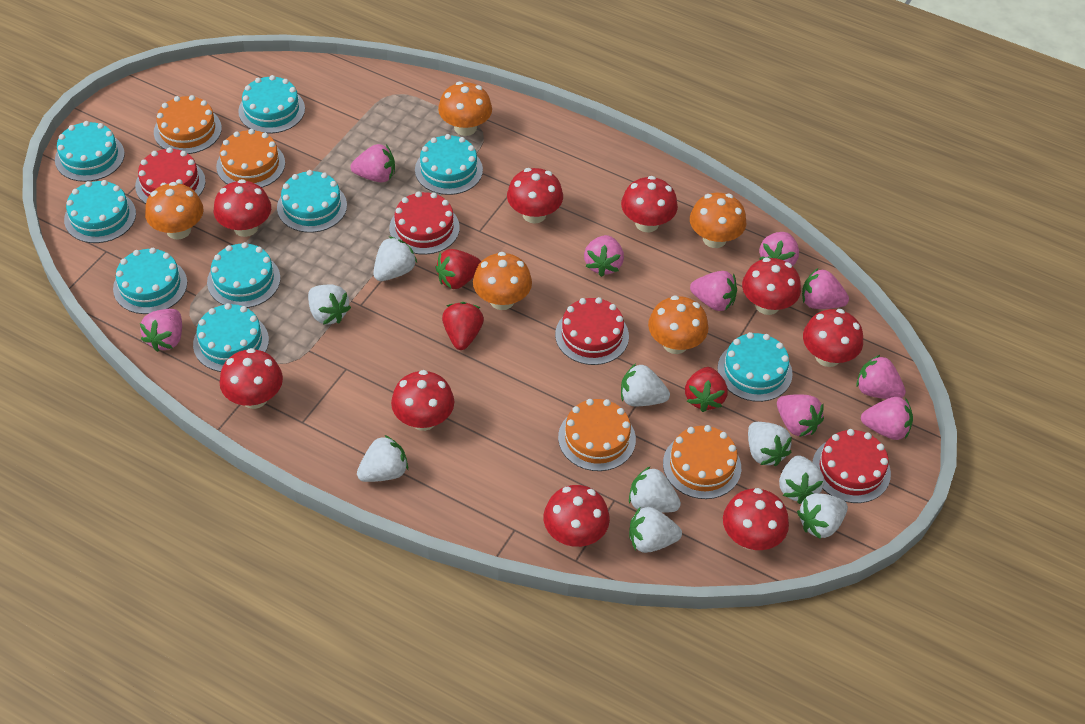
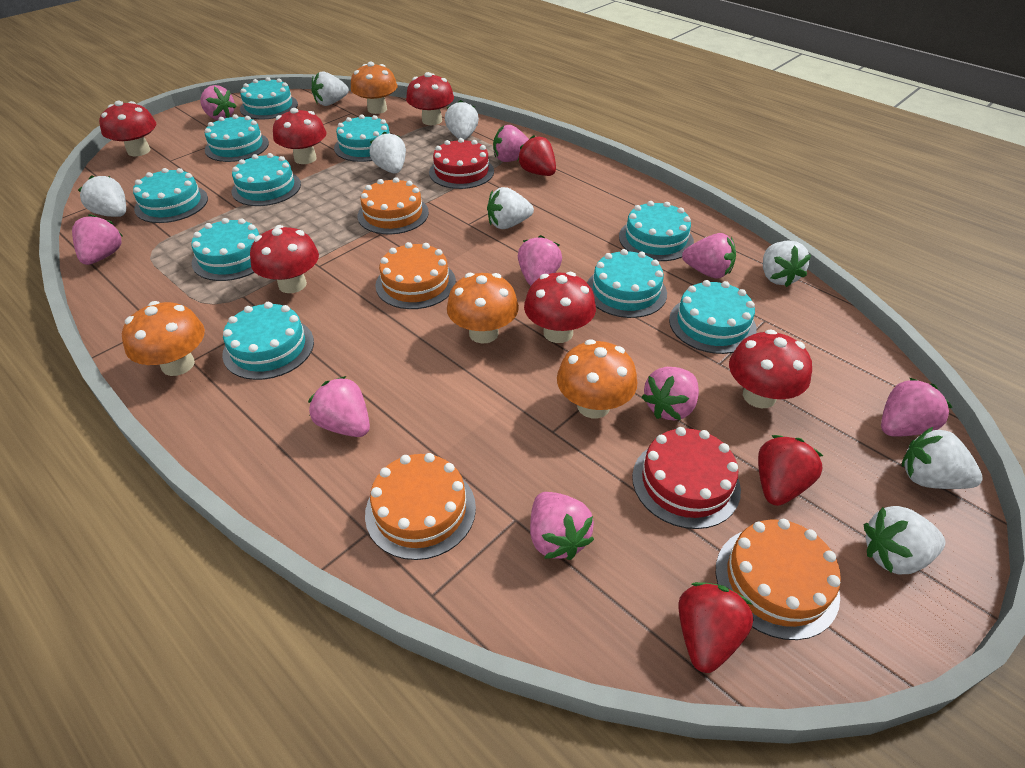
orange mushroom: 5 -> 4
red cake: 4 -> 2
red mushroom: 9 -> 6
turquoise cake: 9 -> 10
white strawberry: 9 -> 8

